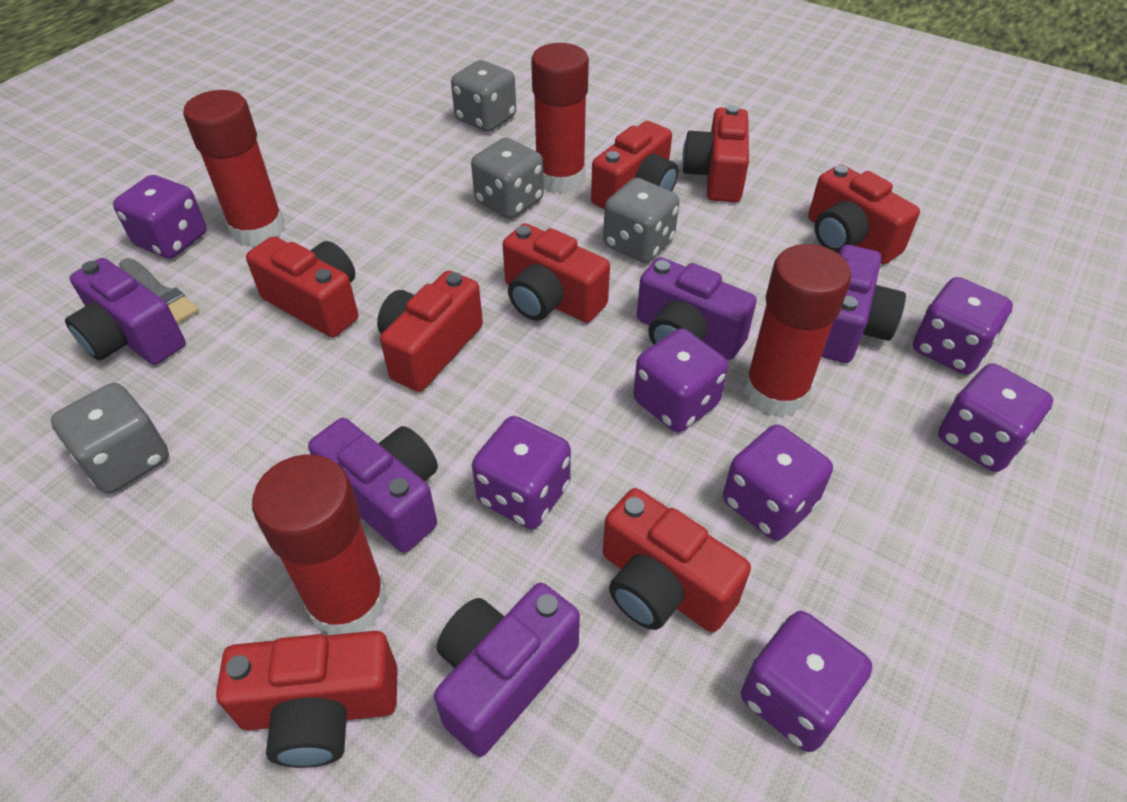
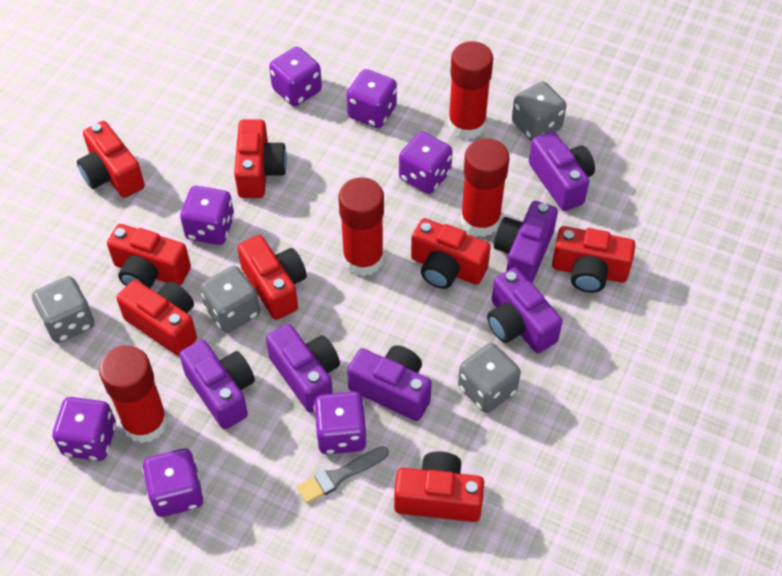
purple camera: 5 -> 6

